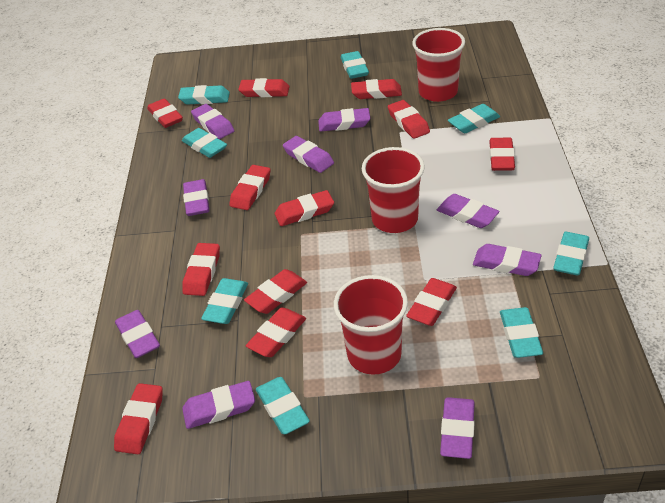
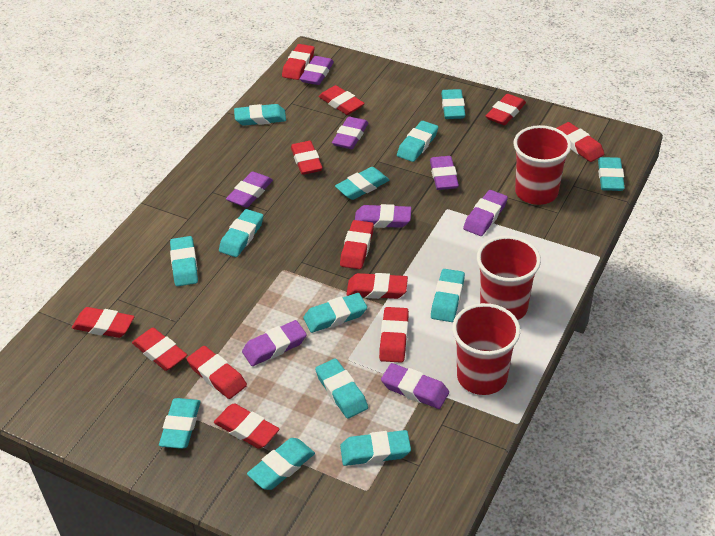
purple eraser: 9 -> 8
turquoise eraser: 8 -> 13

